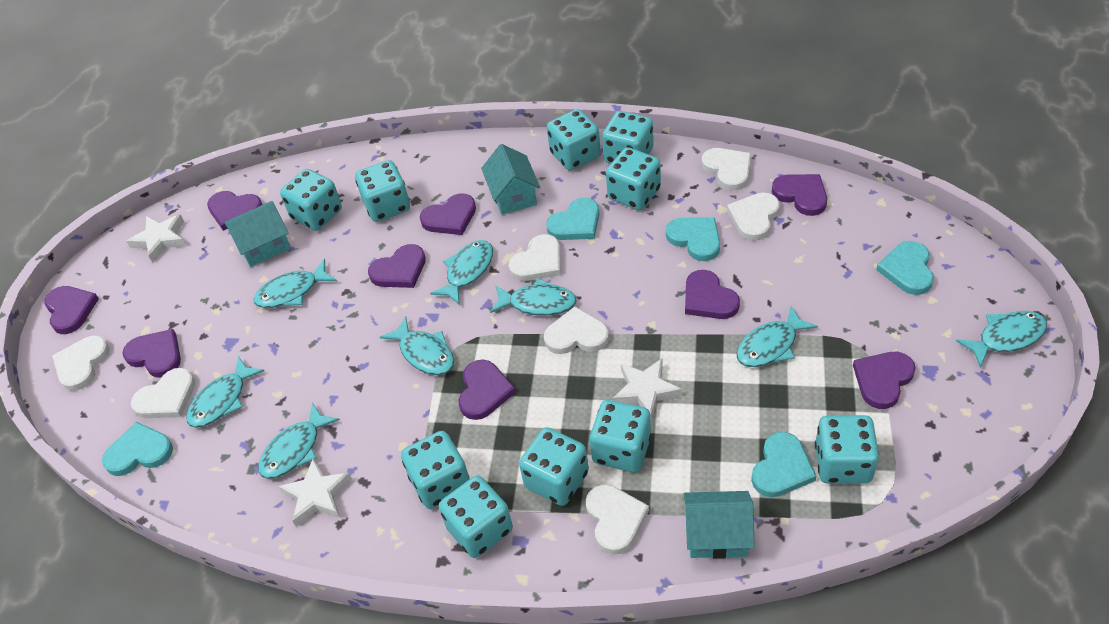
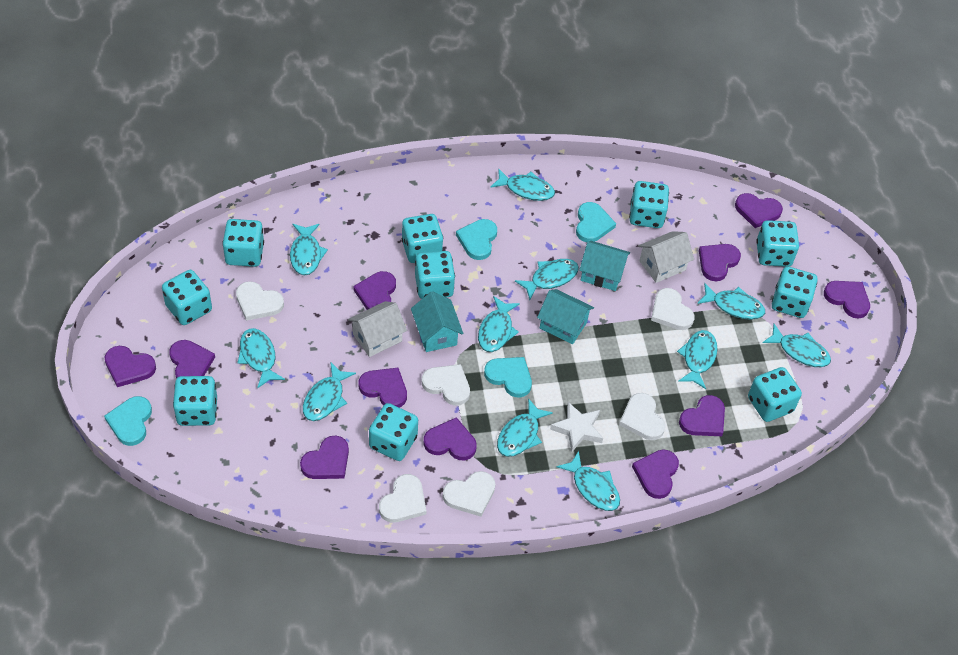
purple heart: 9 -> 11
turquoise fish: 8 -> 11
turquoise heart: 5 -> 4
white heart: 7 -> 6
white house: 0 -> 2
white star: 3 -> 1

